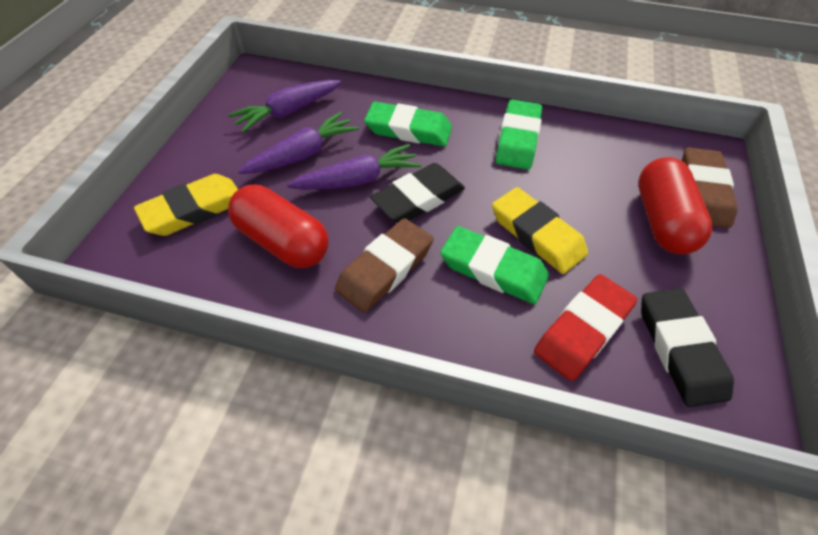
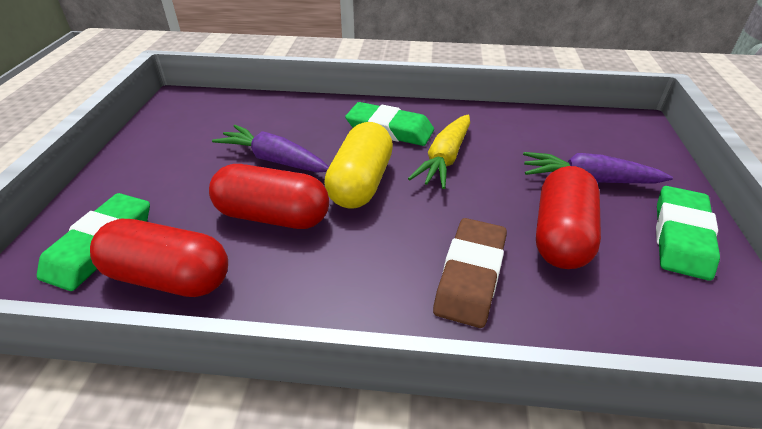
black eraser: 2 -> 0
brown eraser: 2 -> 1
purple carrot: 3 -> 2
red capsule: 2 -> 3
red eraser: 1 -> 0
yellow capsule: 0 -> 1
yellow carrot: 0 -> 1
yellow eraser: 2 -> 0

